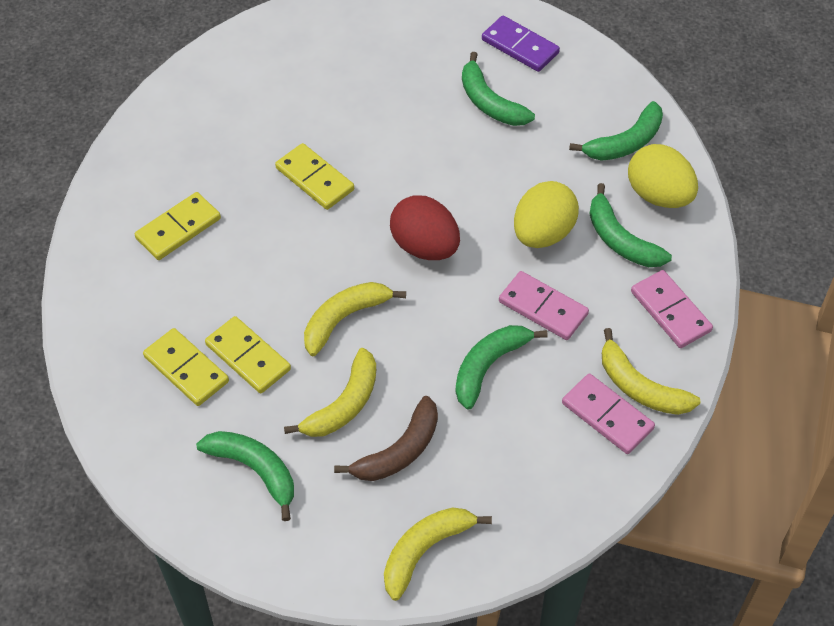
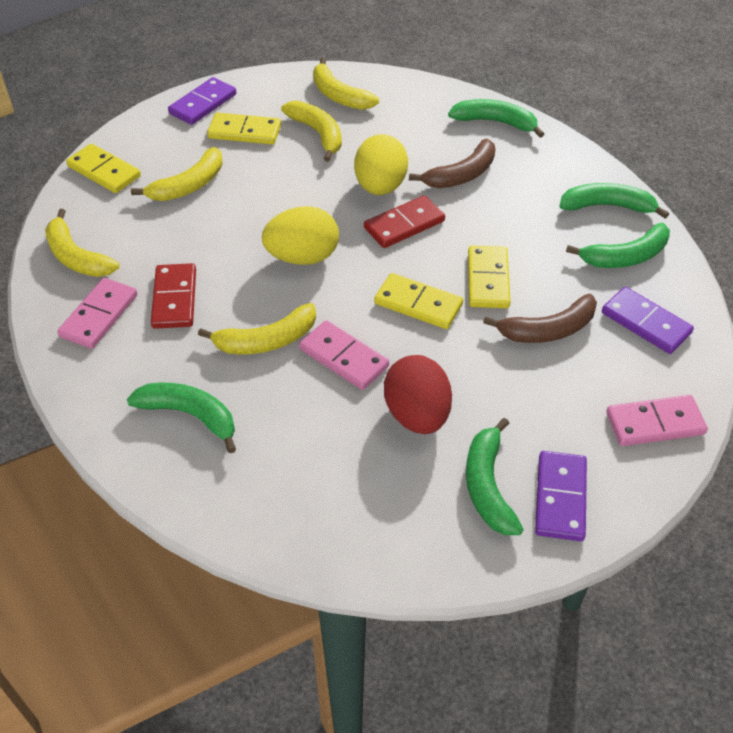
brown banana: 1 -> 2
purple domino: 1 -> 3
red domino: 0 -> 2
yellow banana: 4 -> 5

